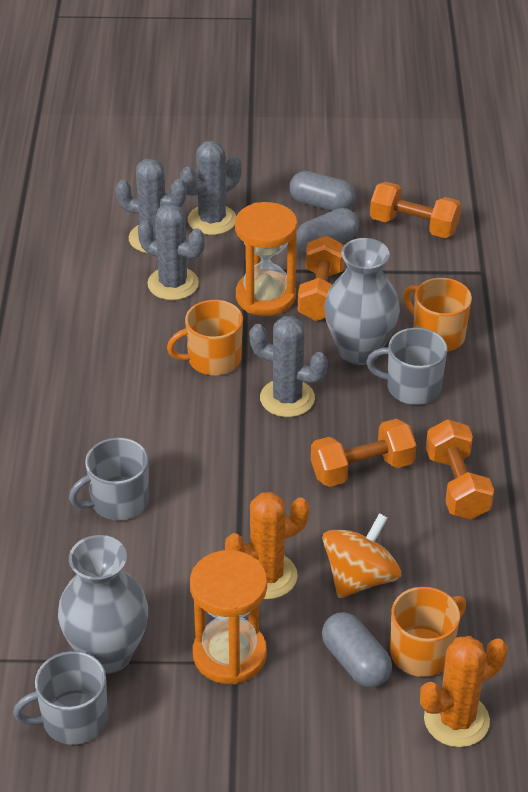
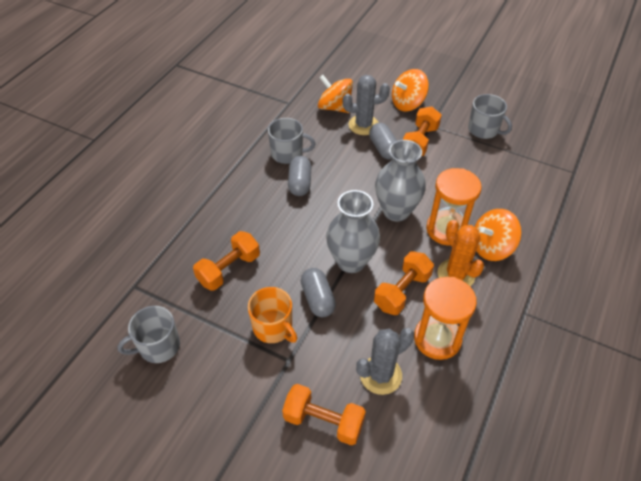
grey cactus: 4 -> 2
orange cactus: 2 -> 1
orange mug: 3 -> 1
orange spinning top: 1 -> 3

